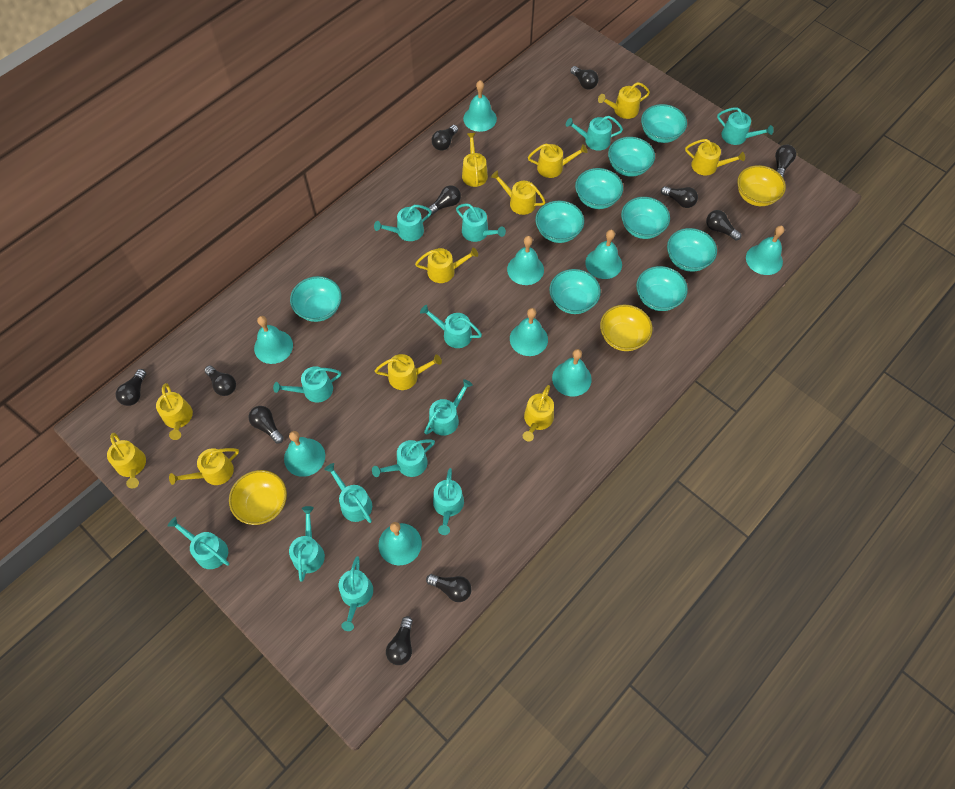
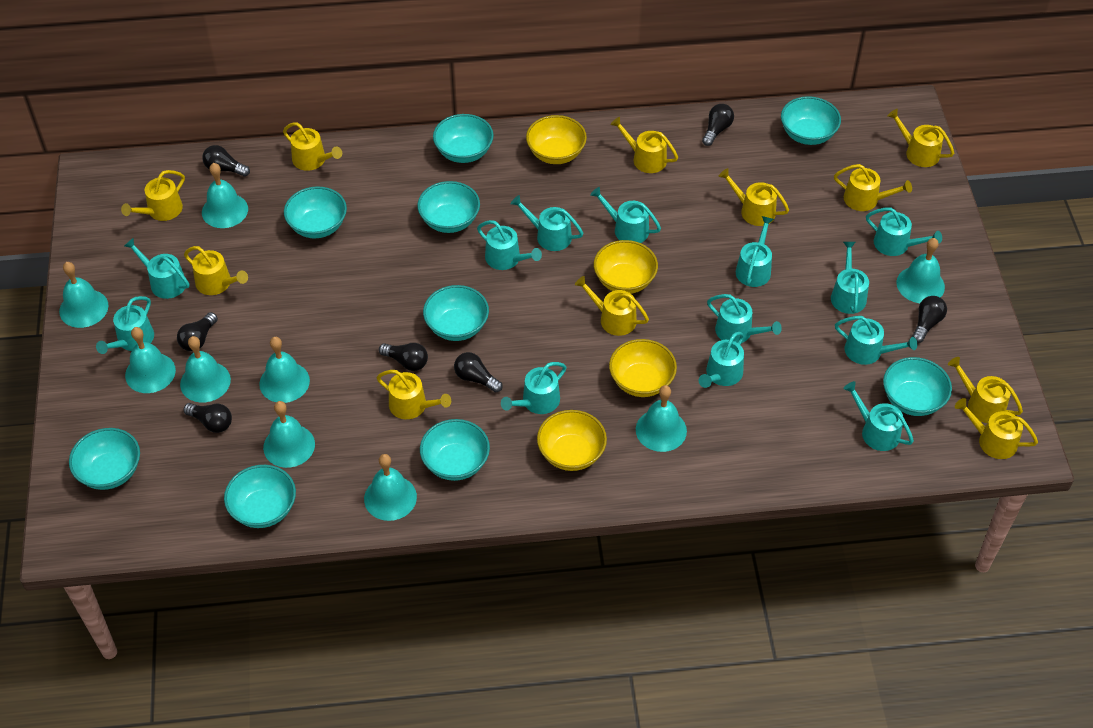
black light bulb: 11 -> 7
yellow bowl: 3 -> 4

